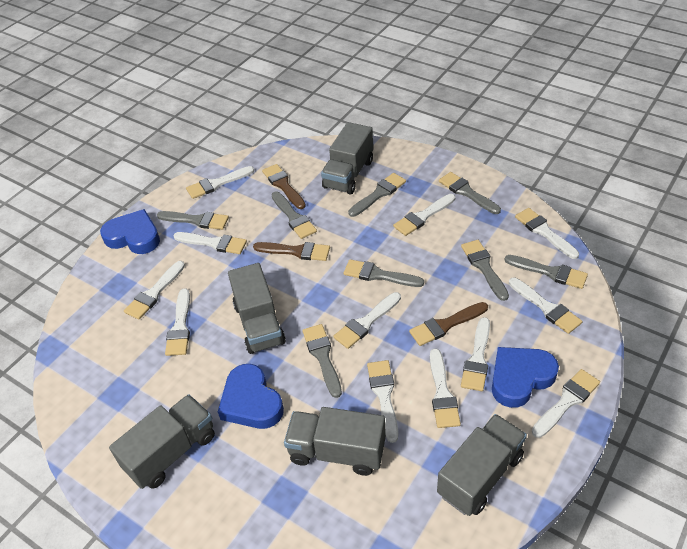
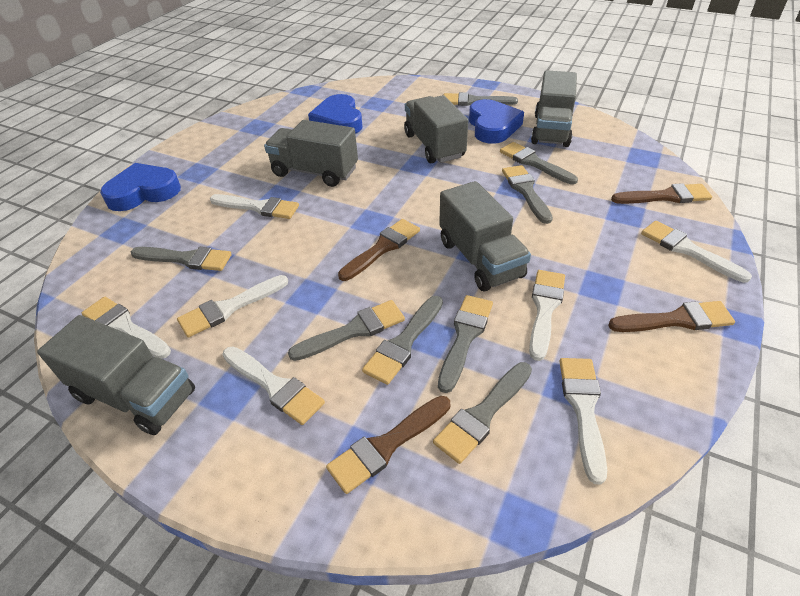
brown brush: 3 -> 4
white brush: 12 -> 7

